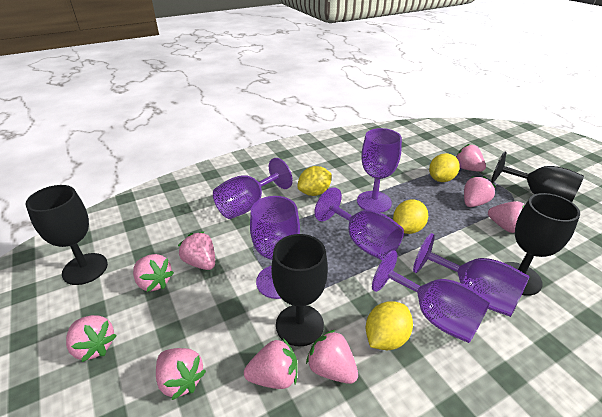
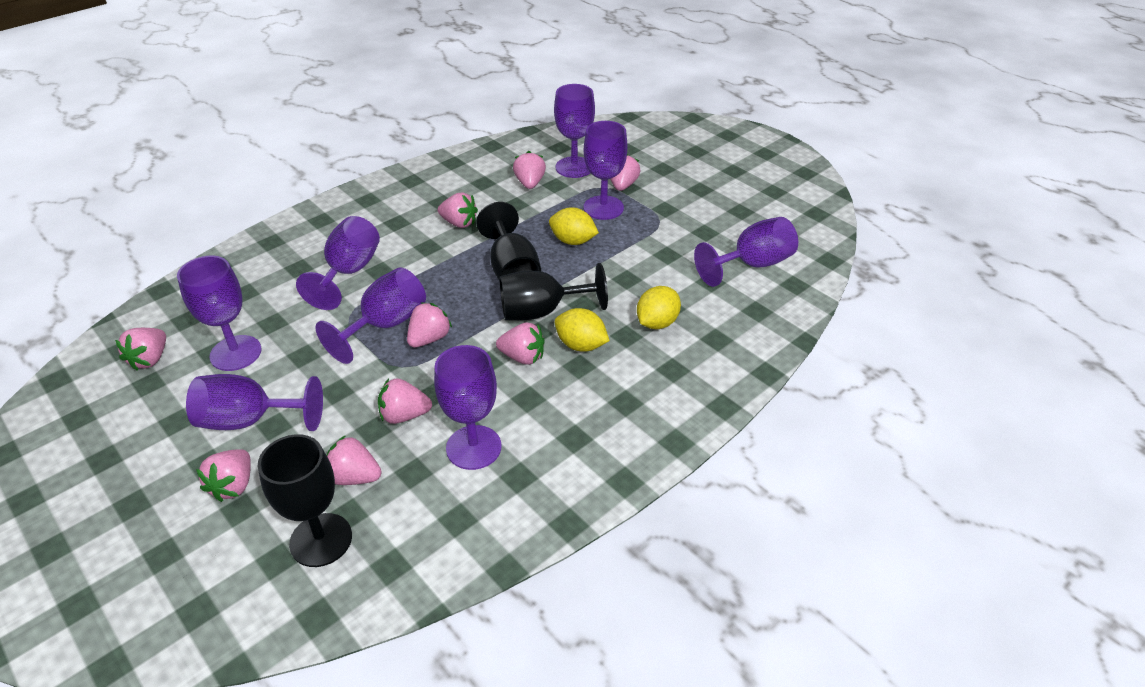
black goblet: 4 -> 3
purple goblet: 6 -> 8
yellow lemon: 4 -> 3

